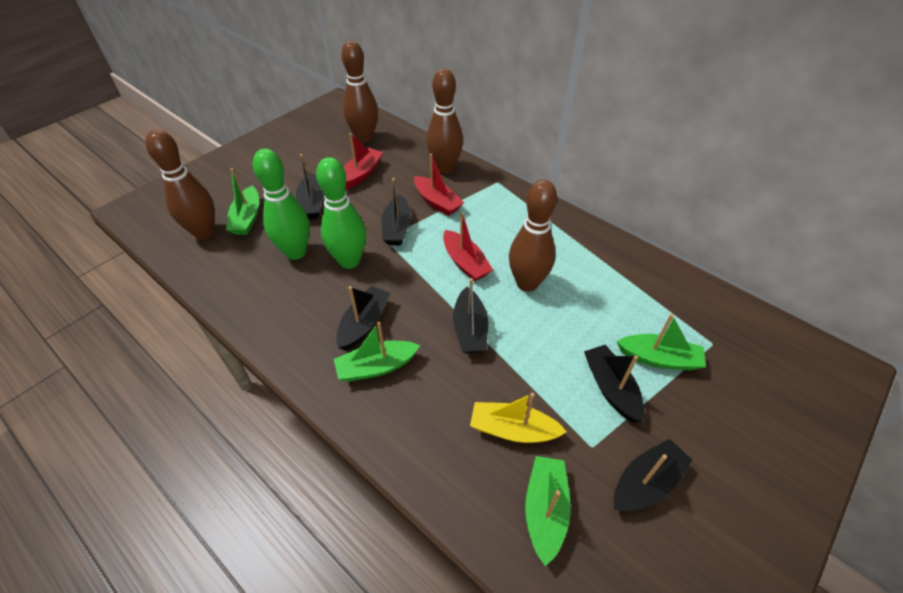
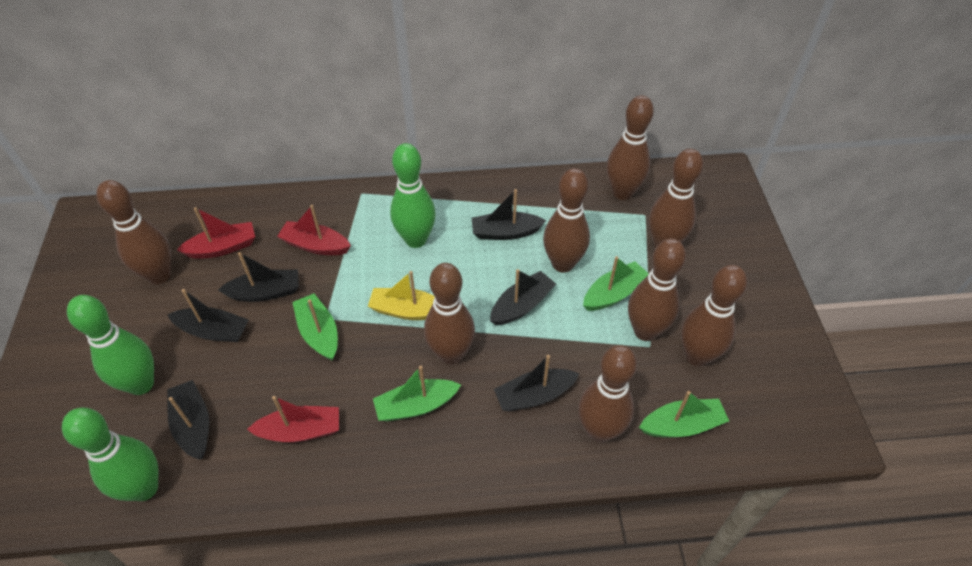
brown bowling pin: 4 -> 8
green bowling pin: 2 -> 3

